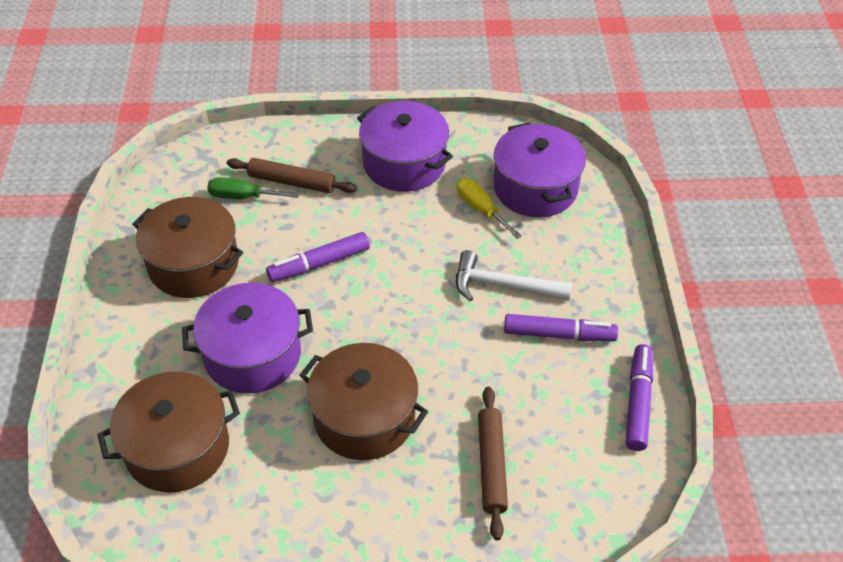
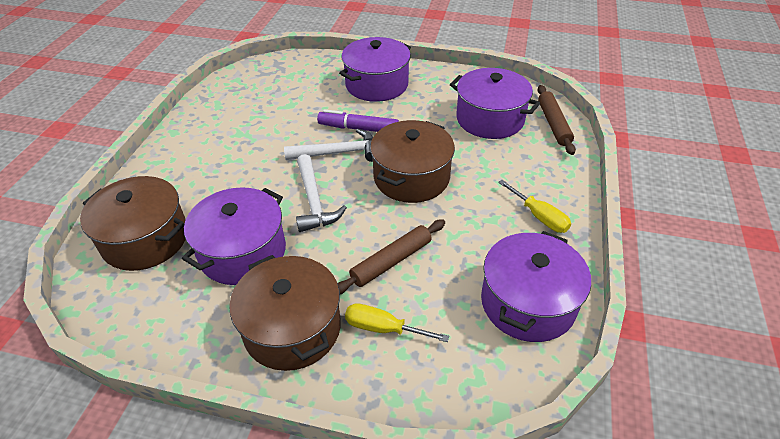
green screwdriver: 1 -> 0
purple marker: 3 -> 1
purple pot: 3 -> 4
white hammer: 1 -> 2
yellow screwdriver: 1 -> 2

